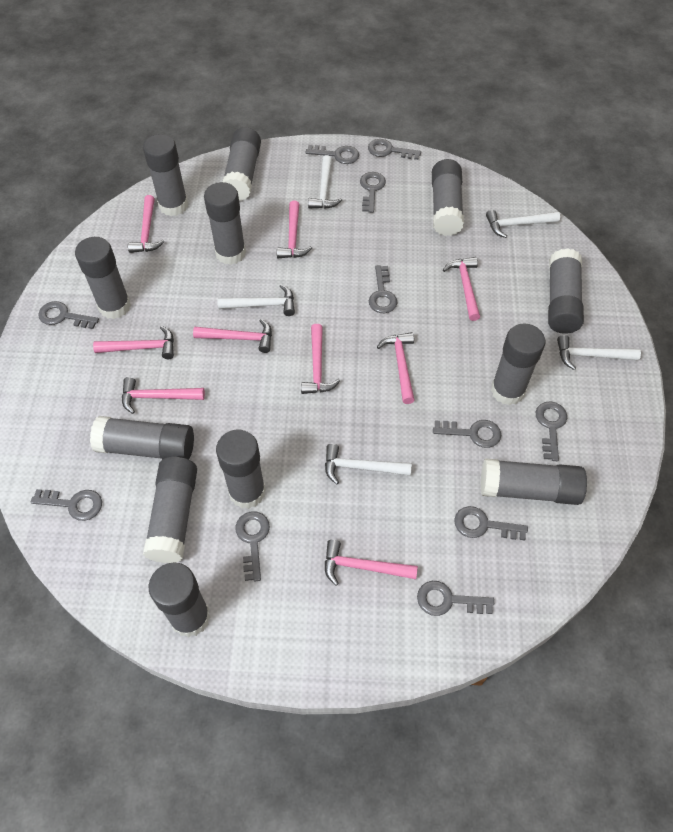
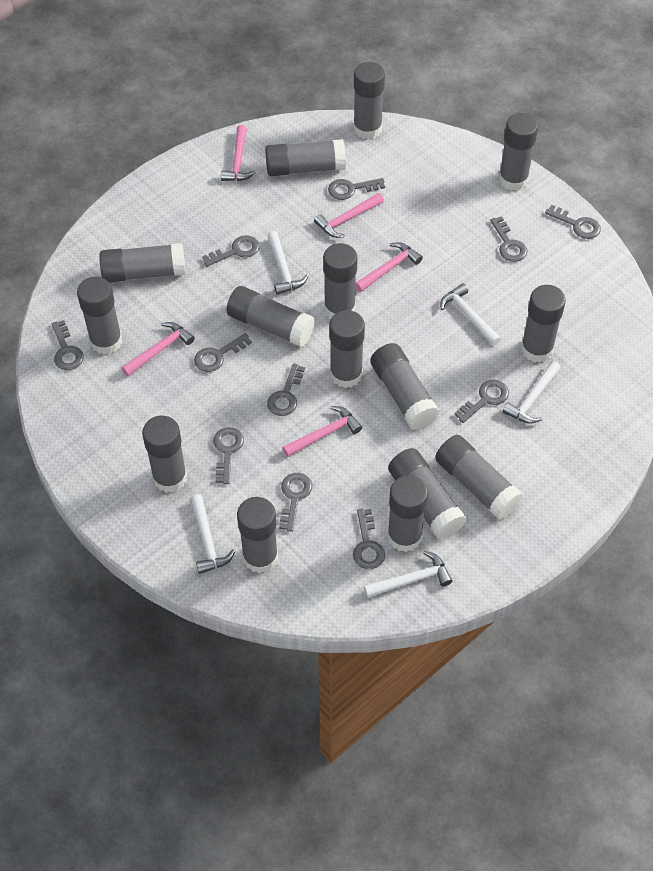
grey glue stick: 12 -> 15
pink hammer: 9 -> 5

